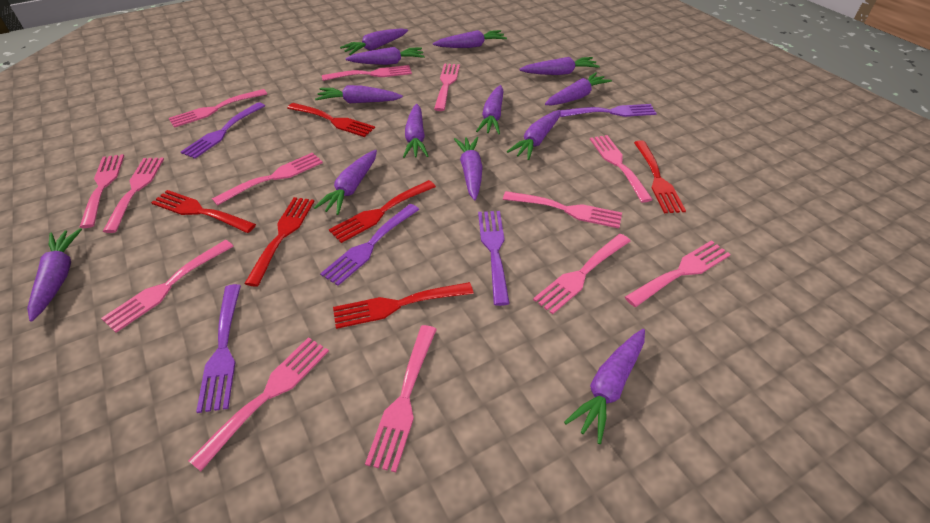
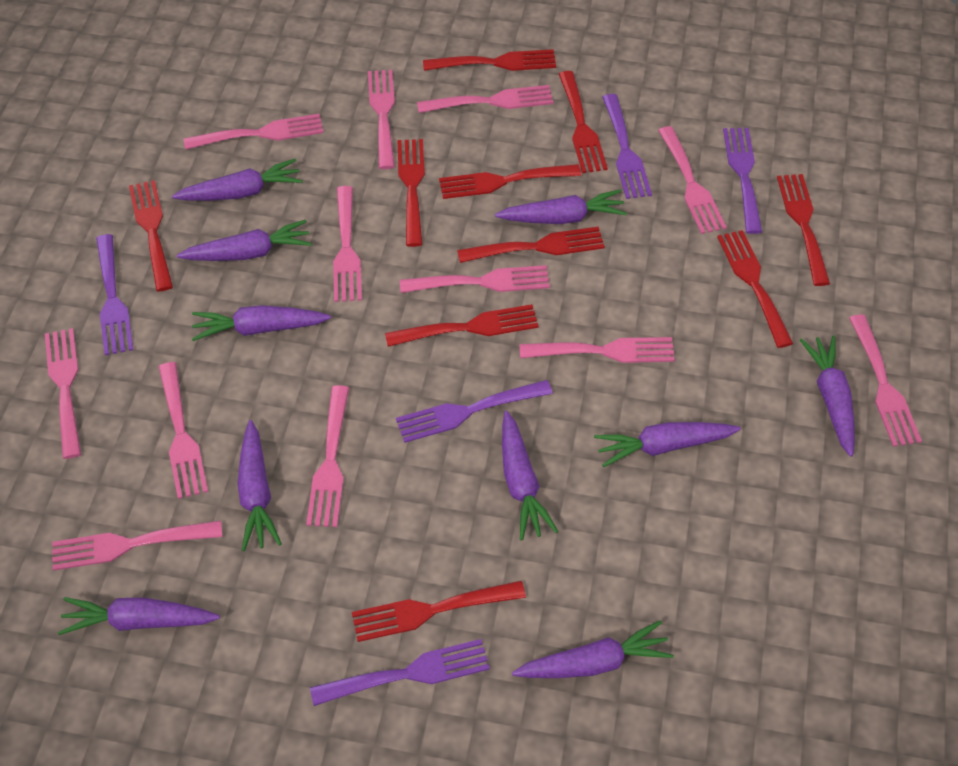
pink fork: 13 -> 12
purple carrot: 13 -> 10
red fork: 6 -> 10

